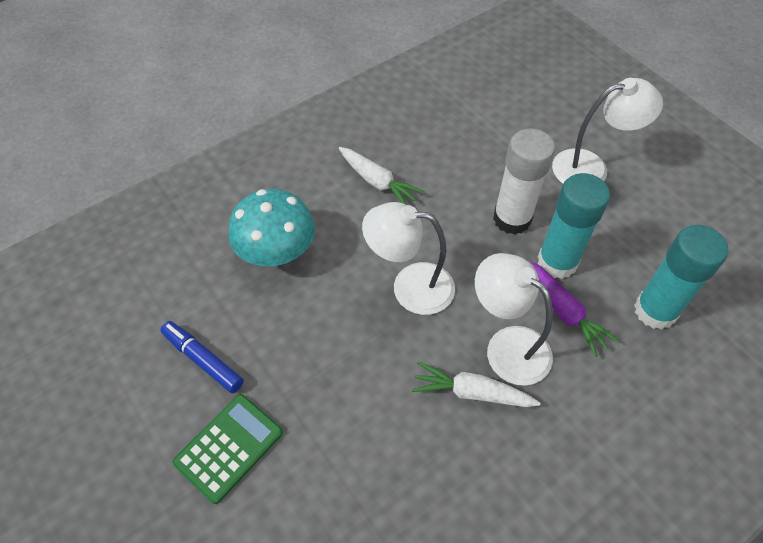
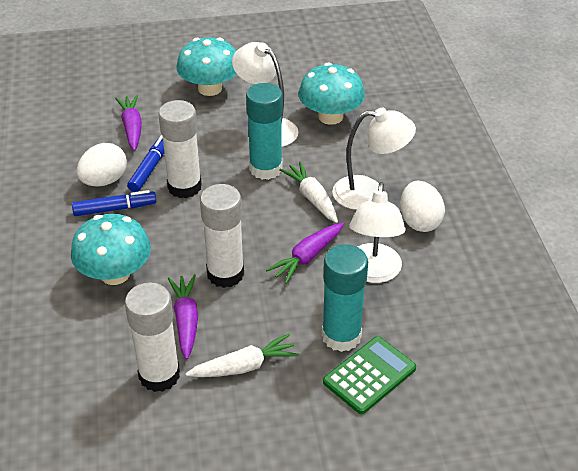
blue marker: 1 -> 2
purple carrot: 1 -> 3
turquoise mushroom: 1 -> 3
white egg: 0 -> 2
white glue stick: 1 -> 3

